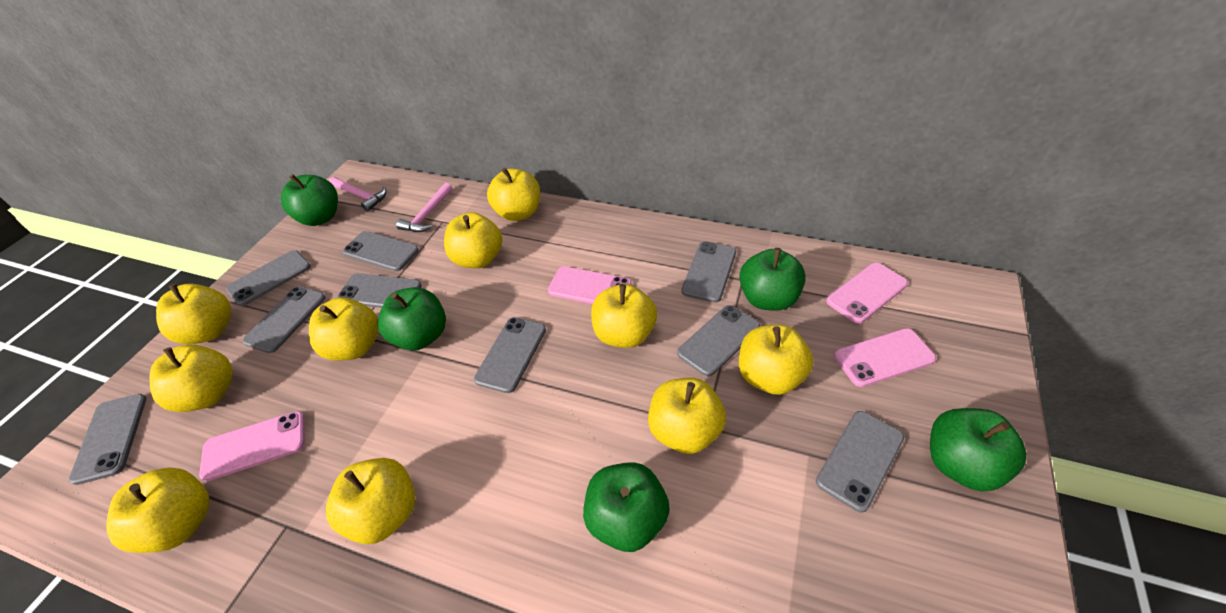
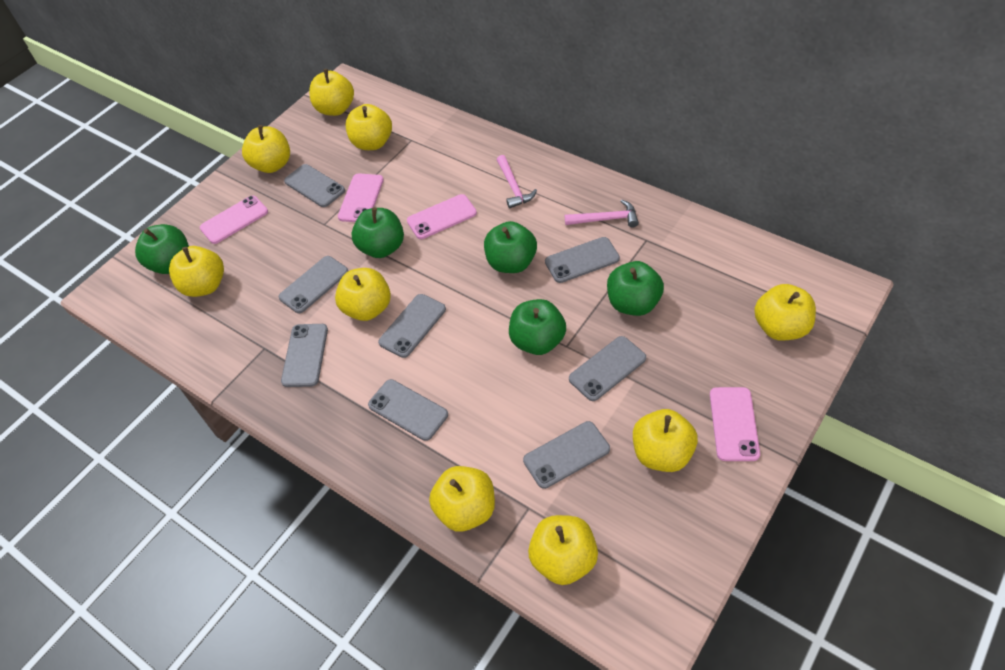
grey phone: 9 -> 8
yellow apple: 10 -> 9

